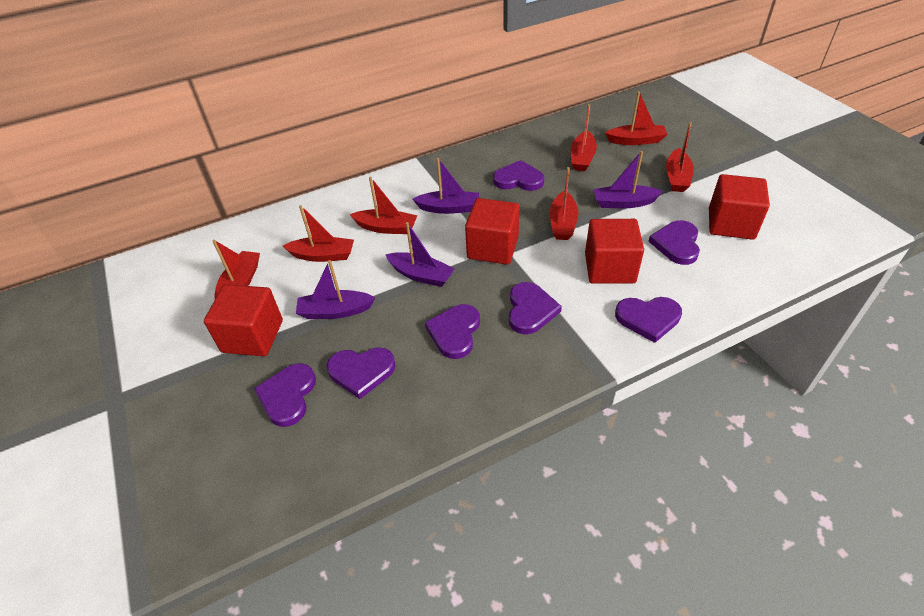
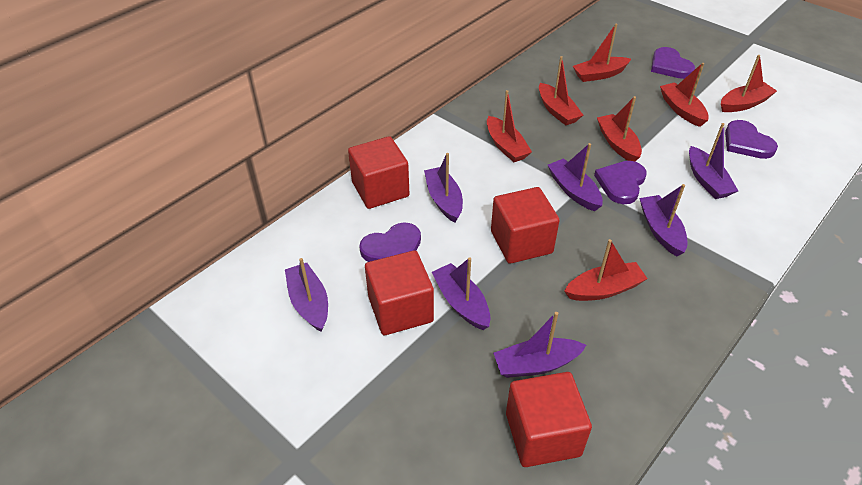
purple boat: 4 -> 7
purple heart: 7 -> 4

